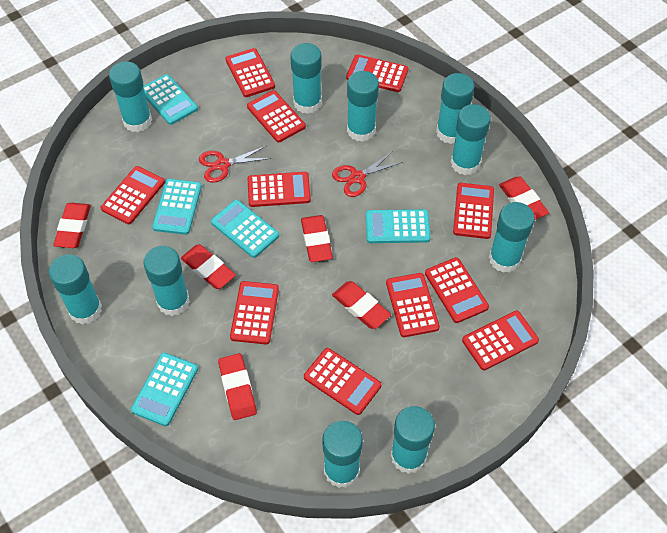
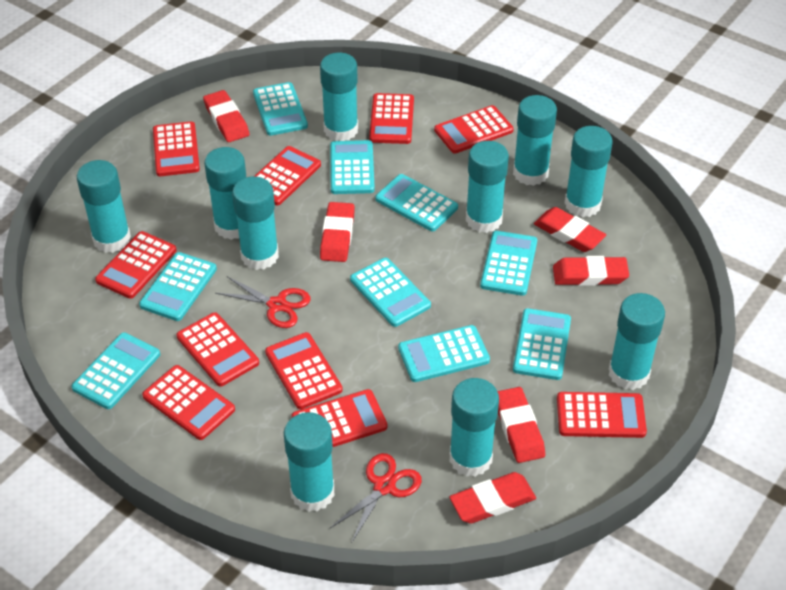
red calculator: 11 -> 10
turquoise calculator: 5 -> 9

